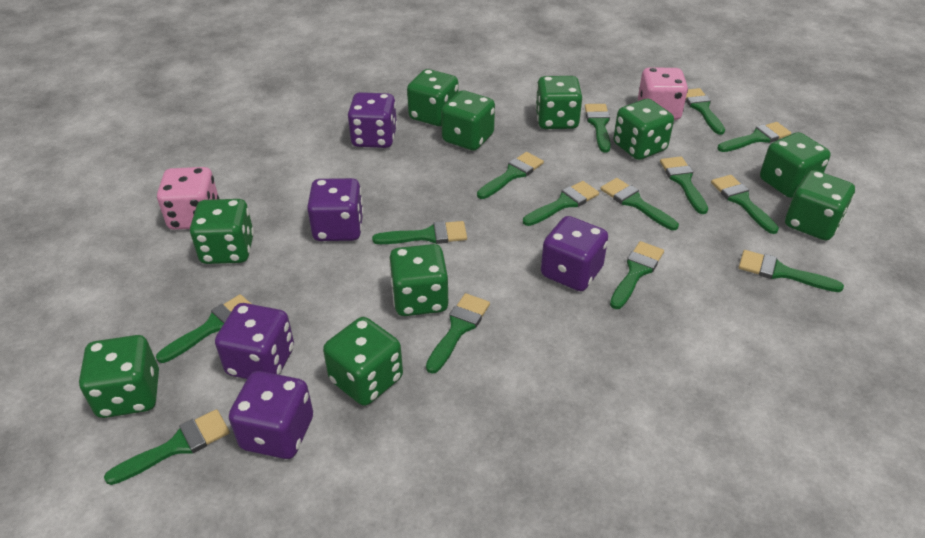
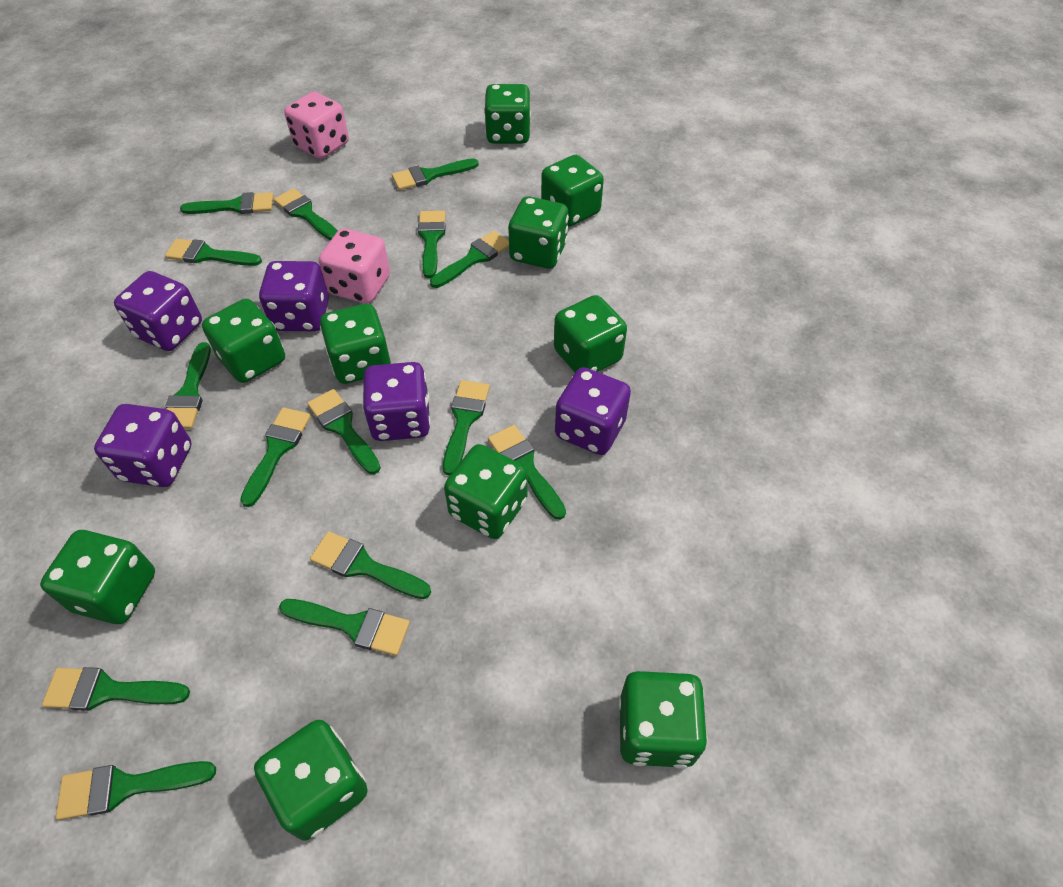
green brush: 14 -> 15

